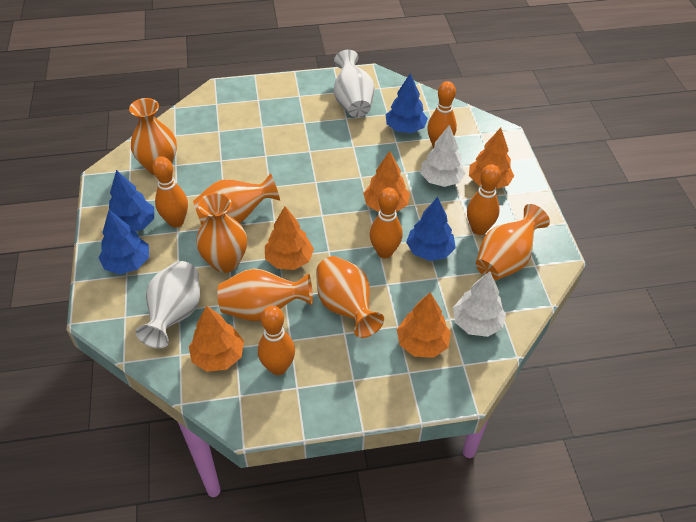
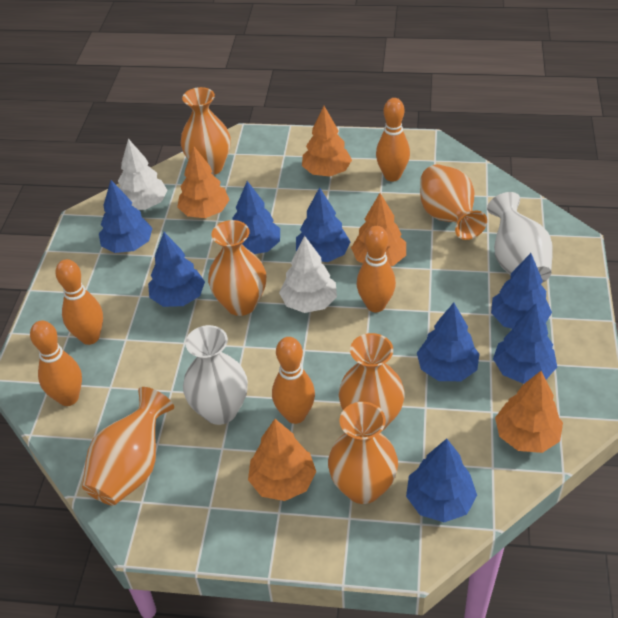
blue tree: 4 -> 8

